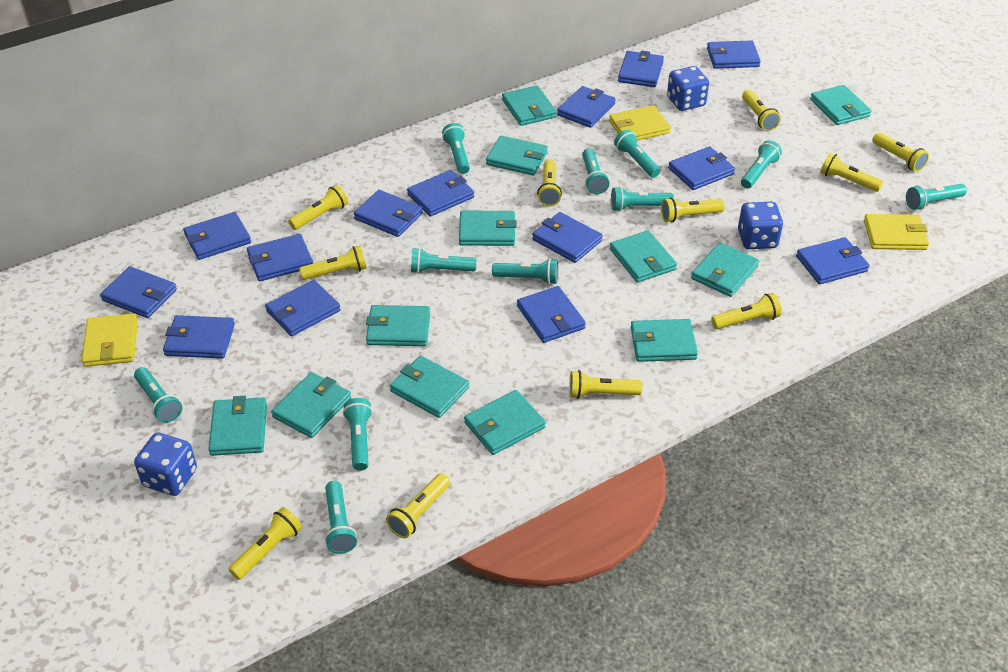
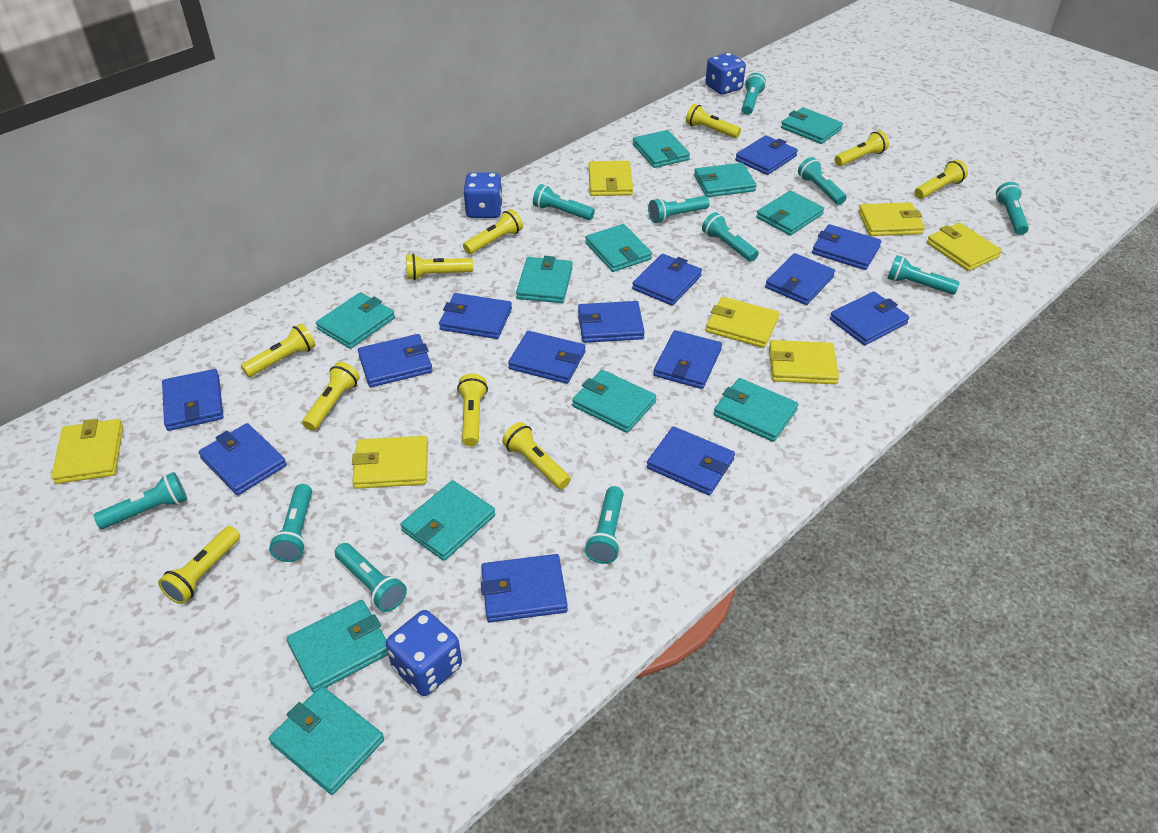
yellow flashlight: 11 -> 10
yellow wallet: 3 -> 7

